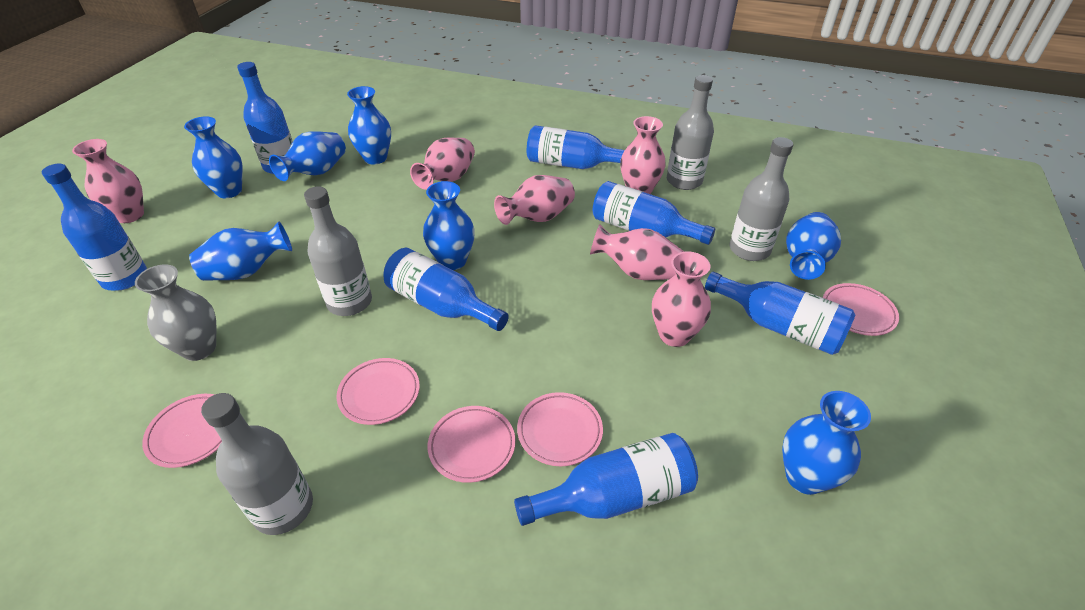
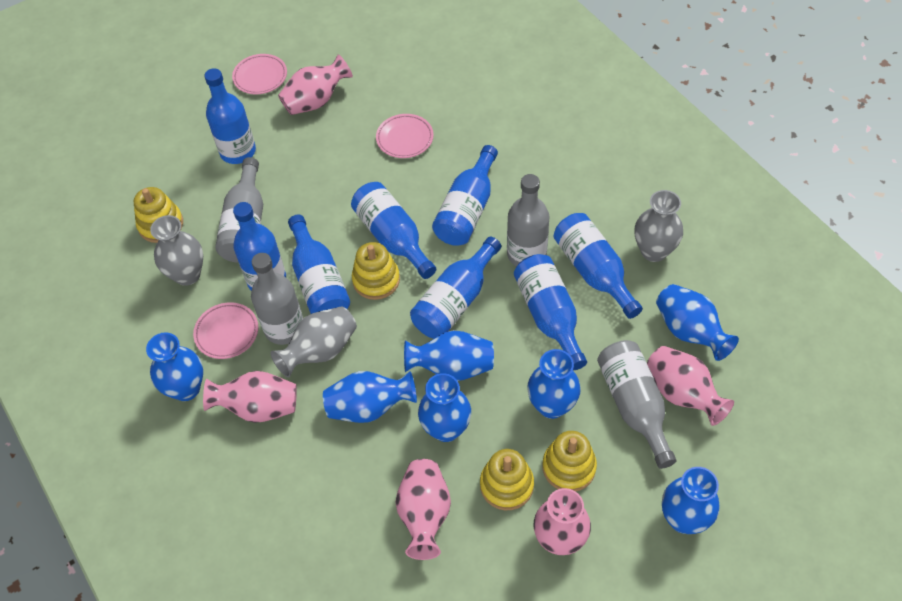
blue bottle: 7 -> 8
grey vase: 1 -> 3
pink plate: 5 -> 3
pink vase: 6 -> 5
yellow stacking toy: 0 -> 4

